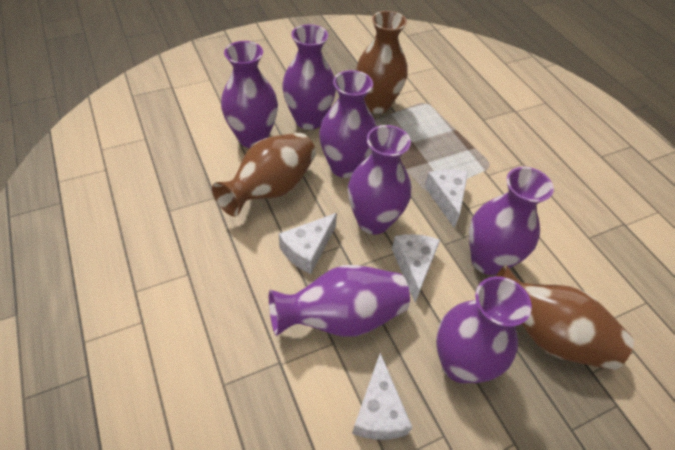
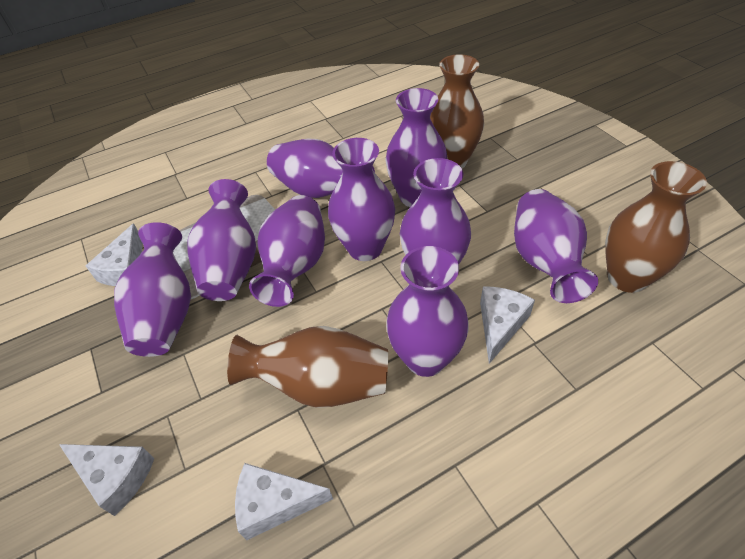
purple vase: 7 -> 9

